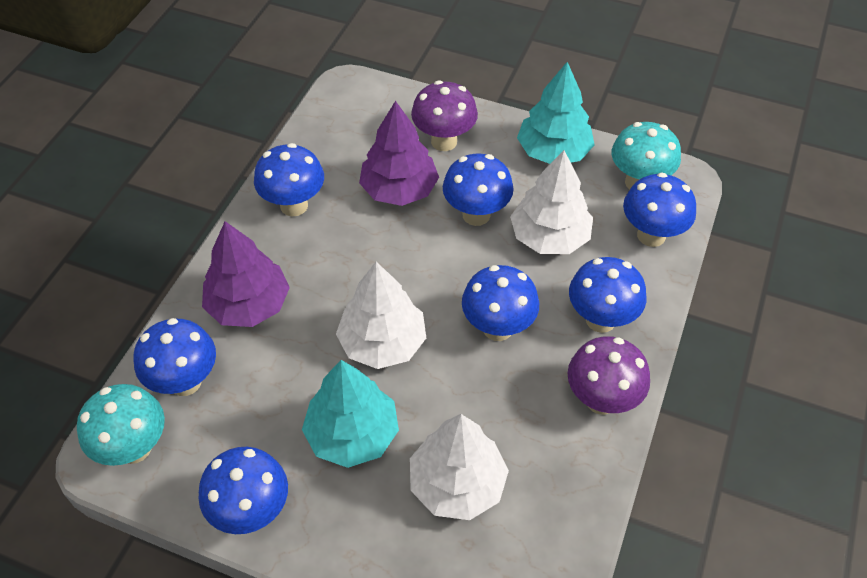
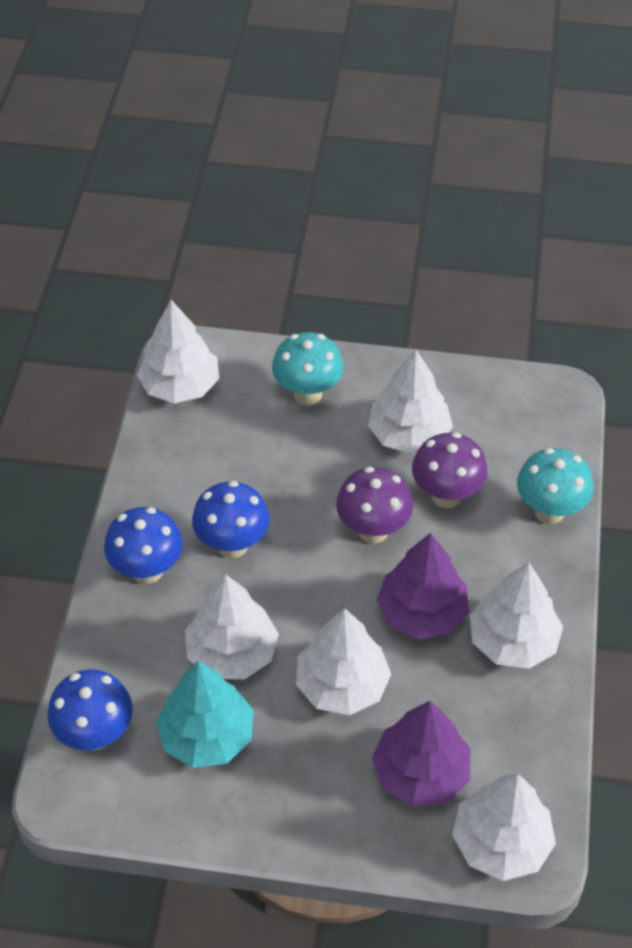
blue mushroom: 7 -> 3
turquoise tree: 2 -> 1
white tree: 3 -> 6

